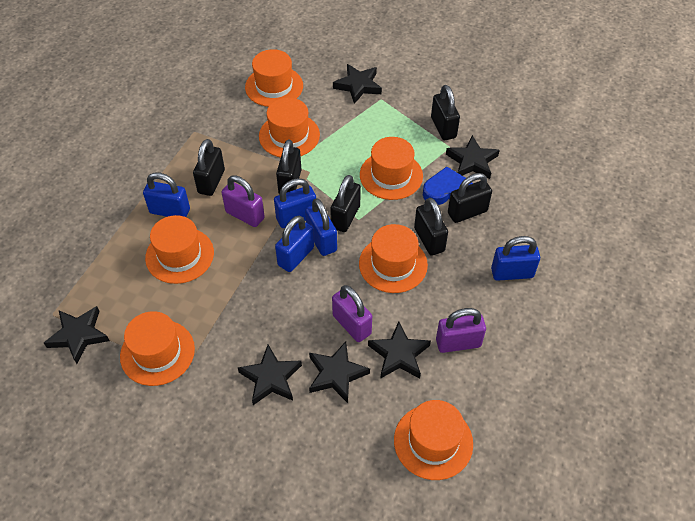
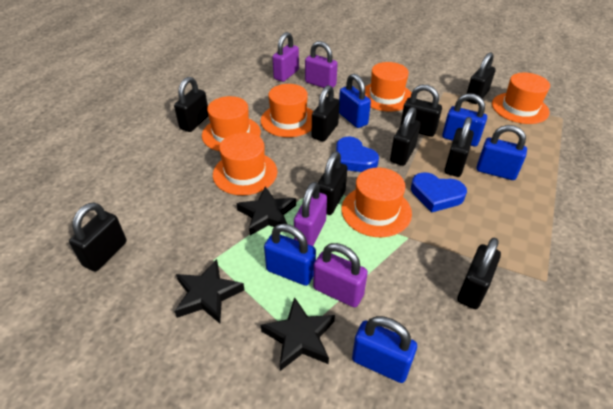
black padlock: 6 -> 9
black star: 6 -> 3
blue heart: 1 -> 2
orange hat: 7 -> 6
purple padlock: 3 -> 4

